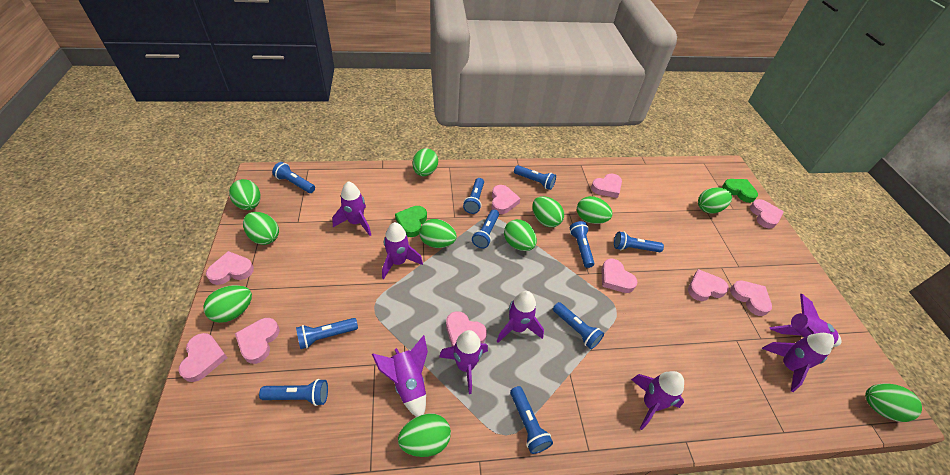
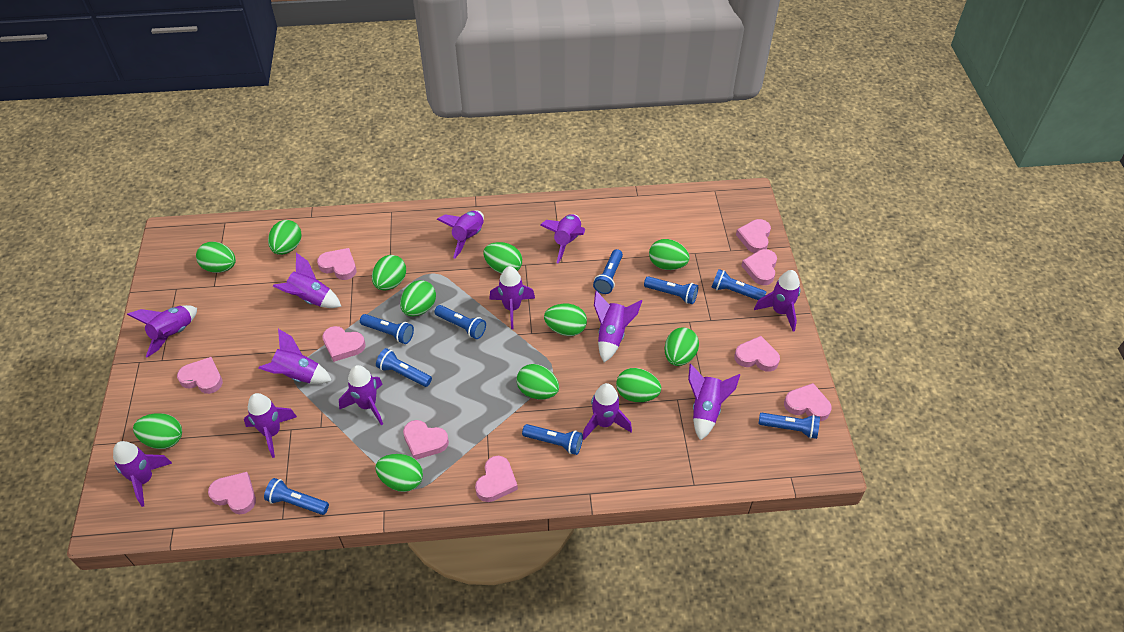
blue flashlight: 10 -> 9
green egg: 11 -> 12
green heart: 2 -> 0
purple rocket: 8 -> 13

